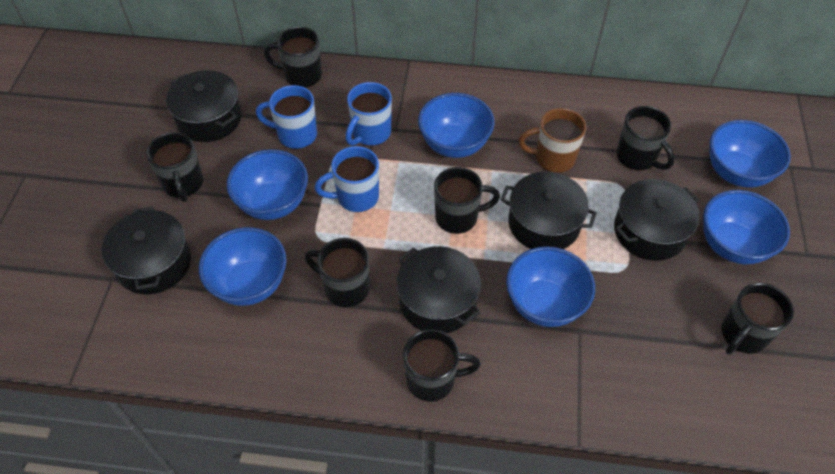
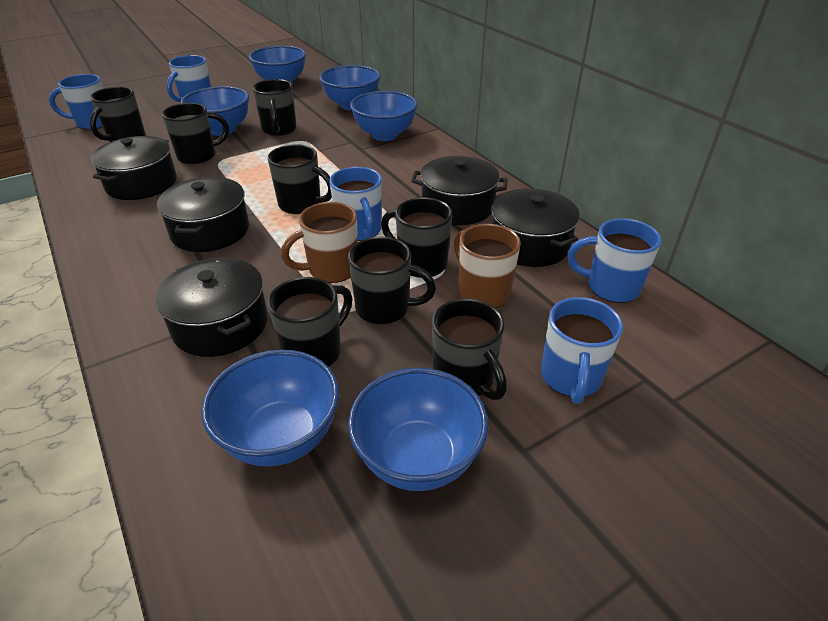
black mug: 7 -> 8
blue mug: 3 -> 5
brown mug: 1 -> 2

